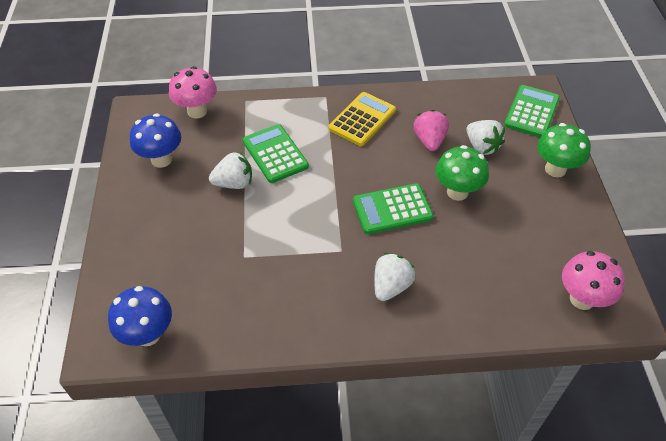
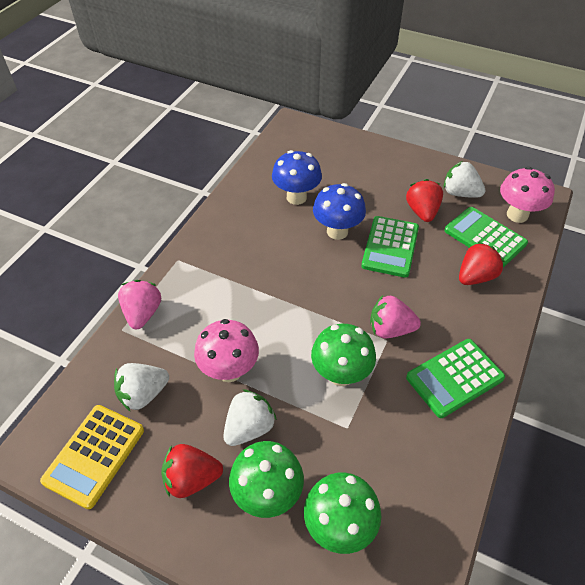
green mushroom: 2 -> 3
pink strawberry: 1 -> 2
red strawberry: 0 -> 3

